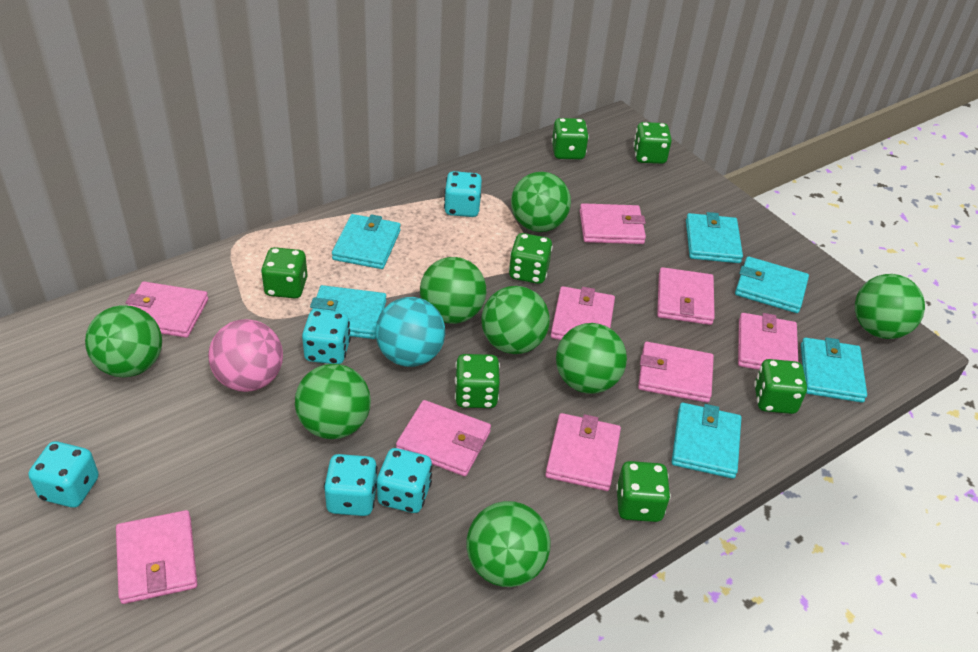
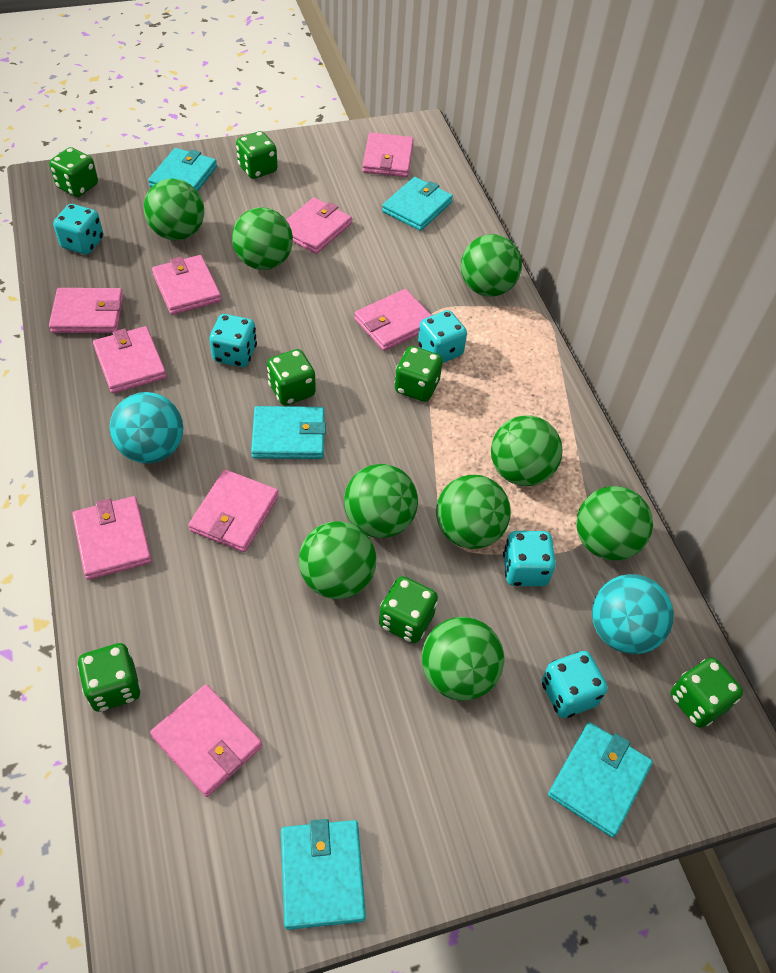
green ball: 8 -> 9
pink ball: 1 -> 0
turquoise ball: 1 -> 2
turquoise wallet: 6 -> 5

